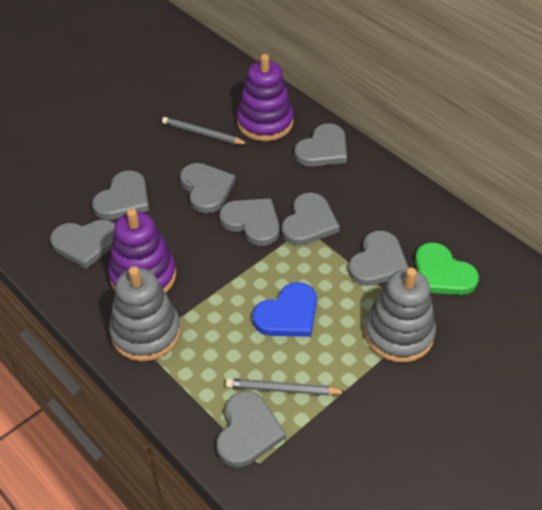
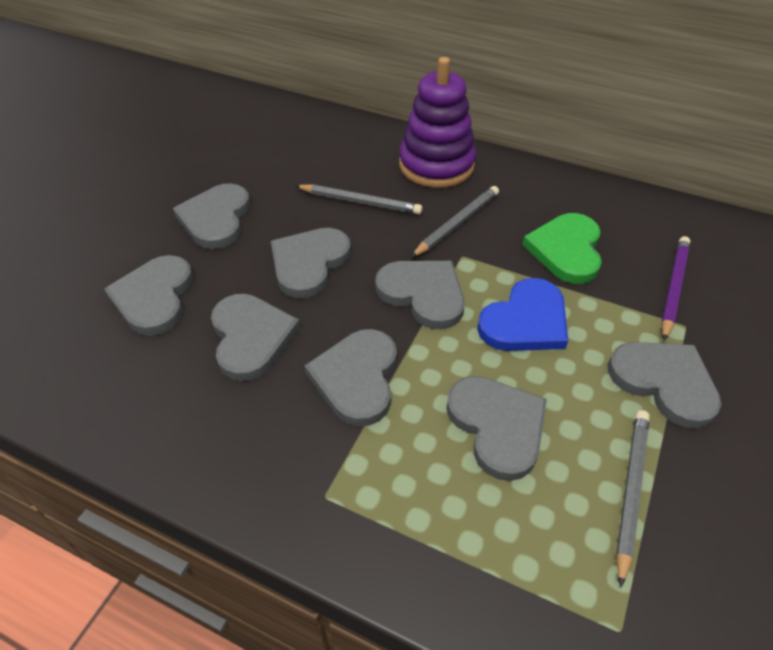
grey pencil: 2 -> 3
grey stacking toy: 2 -> 0
purple pencil: 0 -> 1
purple stacking toy: 2 -> 1

